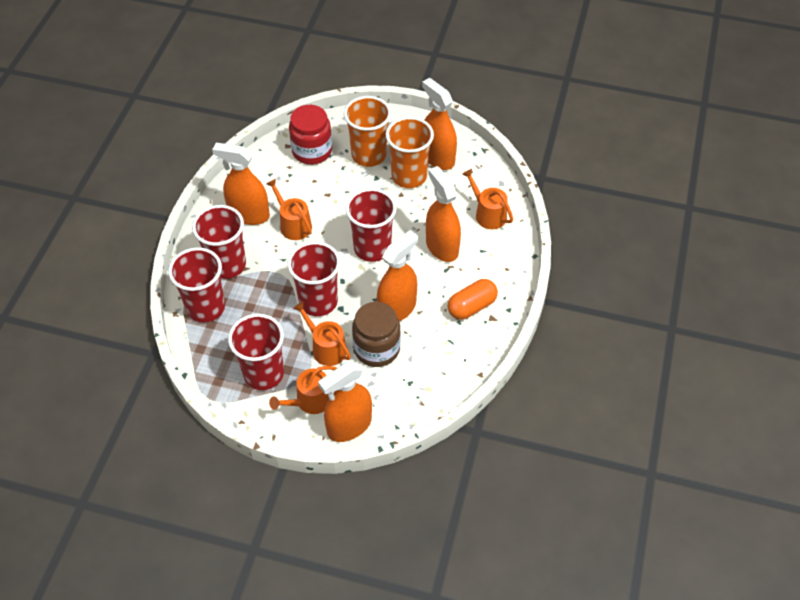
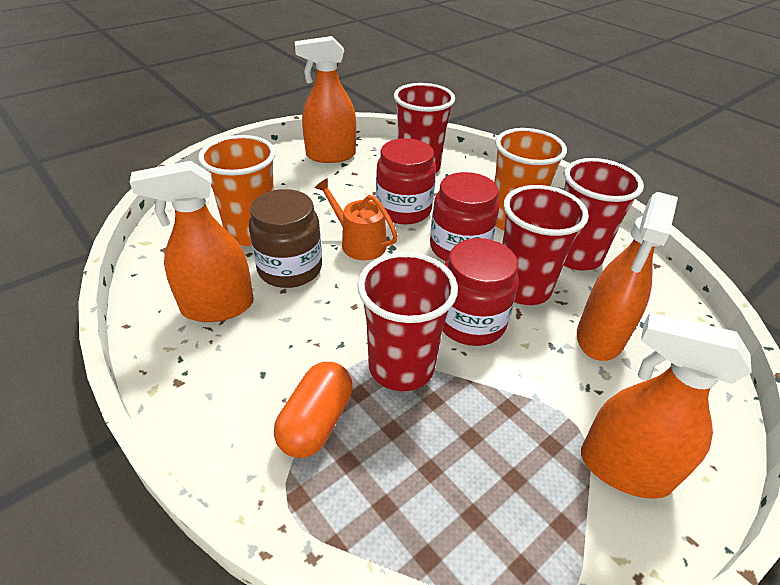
orange spray bottle: 5 -> 4
orange watering can: 4 -> 1
red cup: 5 -> 4
red jar: 1 -> 3

